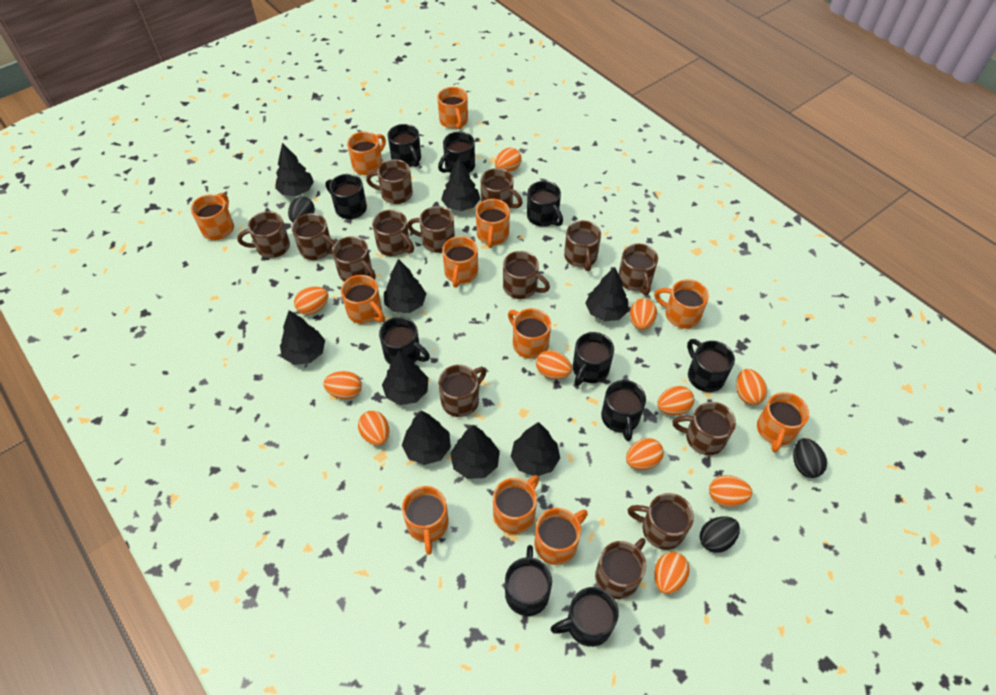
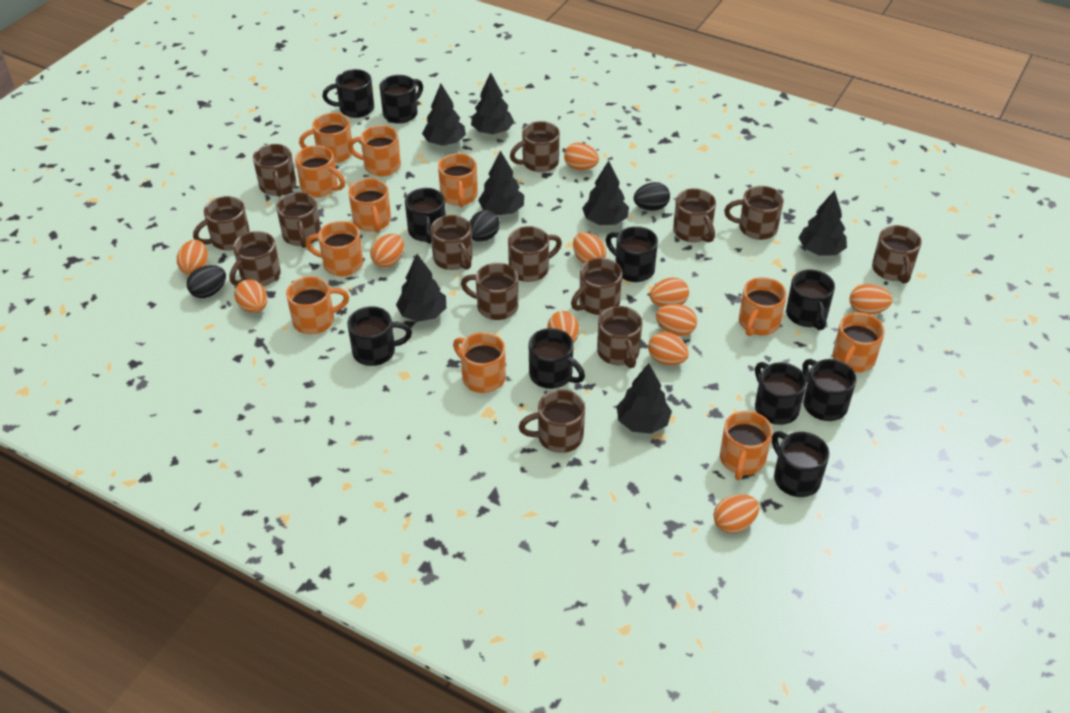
black tree: 9 -> 7
orange mug: 12 -> 11

